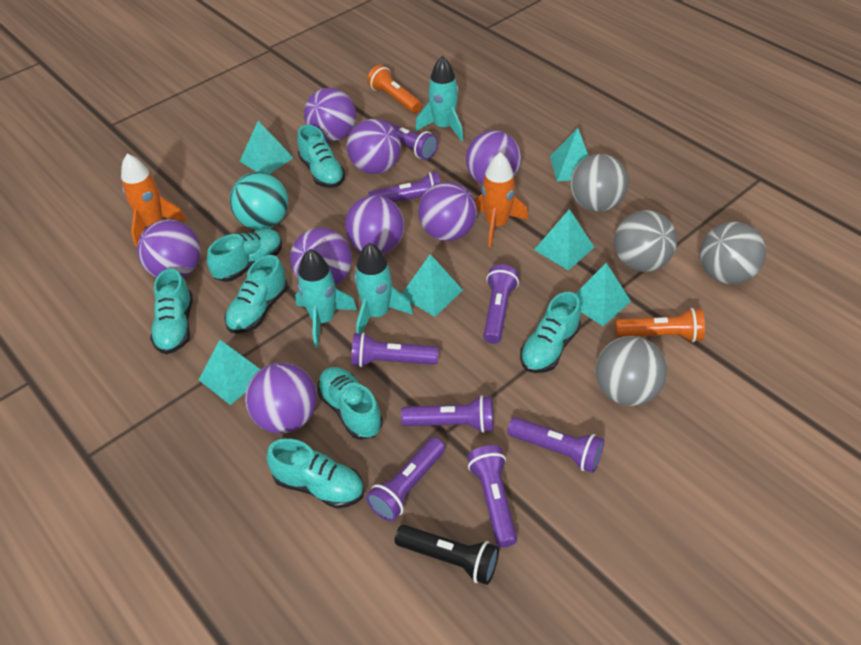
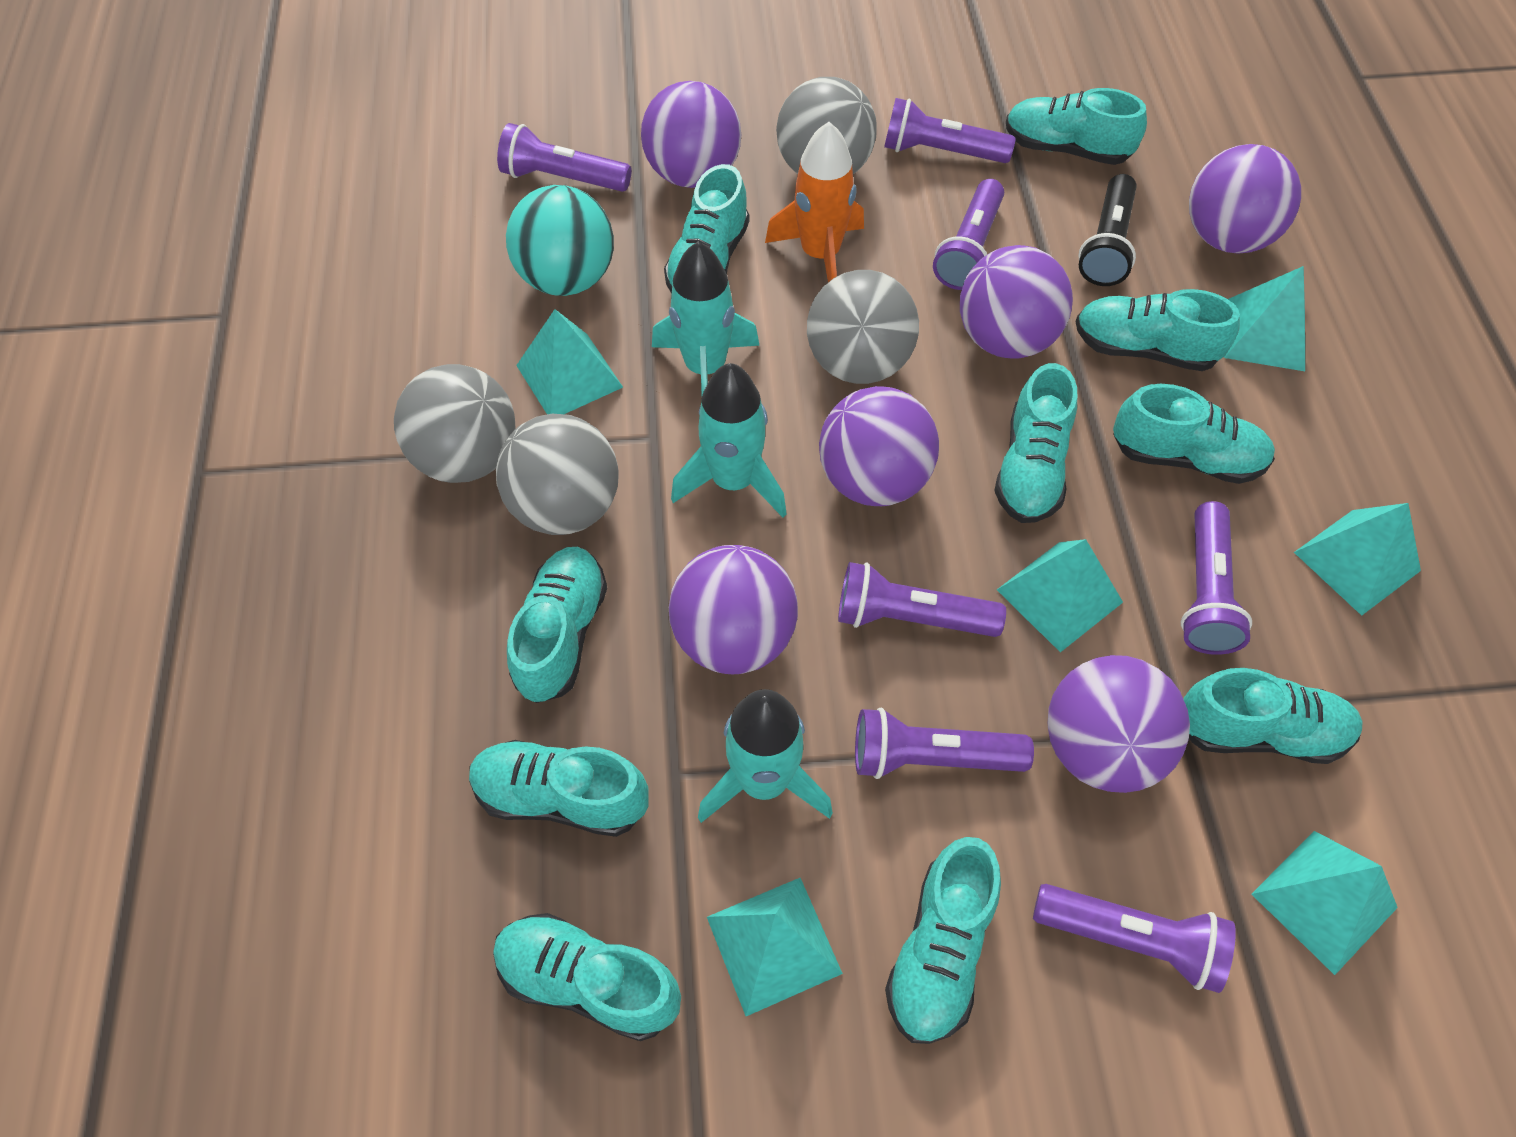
orange flashlight: 2 -> 0
orange rocket: 2 -> 1
purple ball: 8 -> 6
purple flashlight: 8 -> 7
turquoise shoe: 7 -> 10

